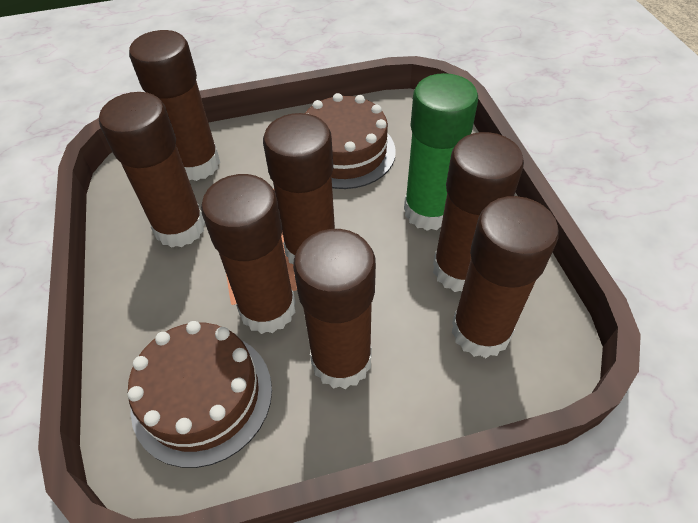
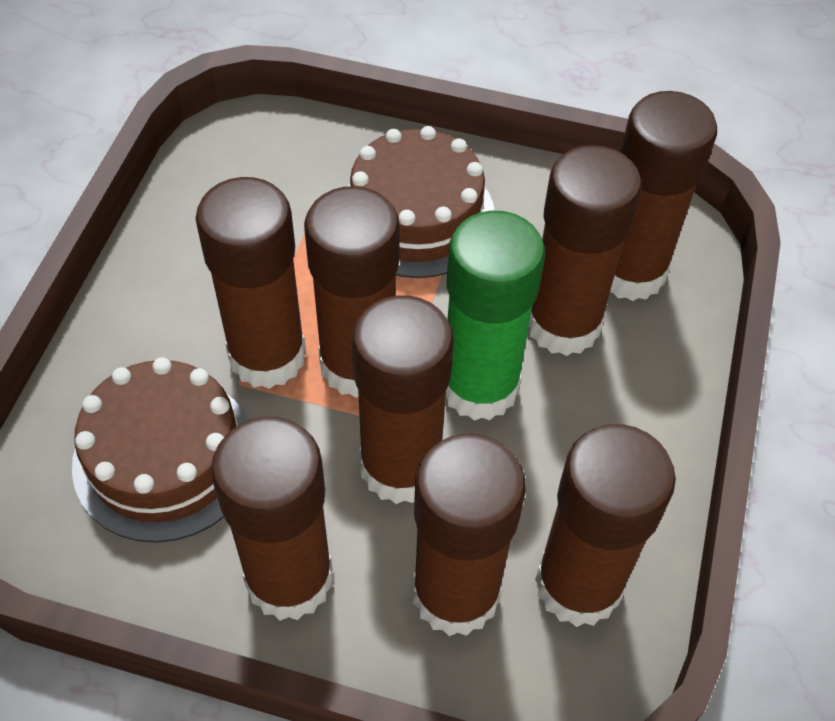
brown glue stick: 7 -> 8

